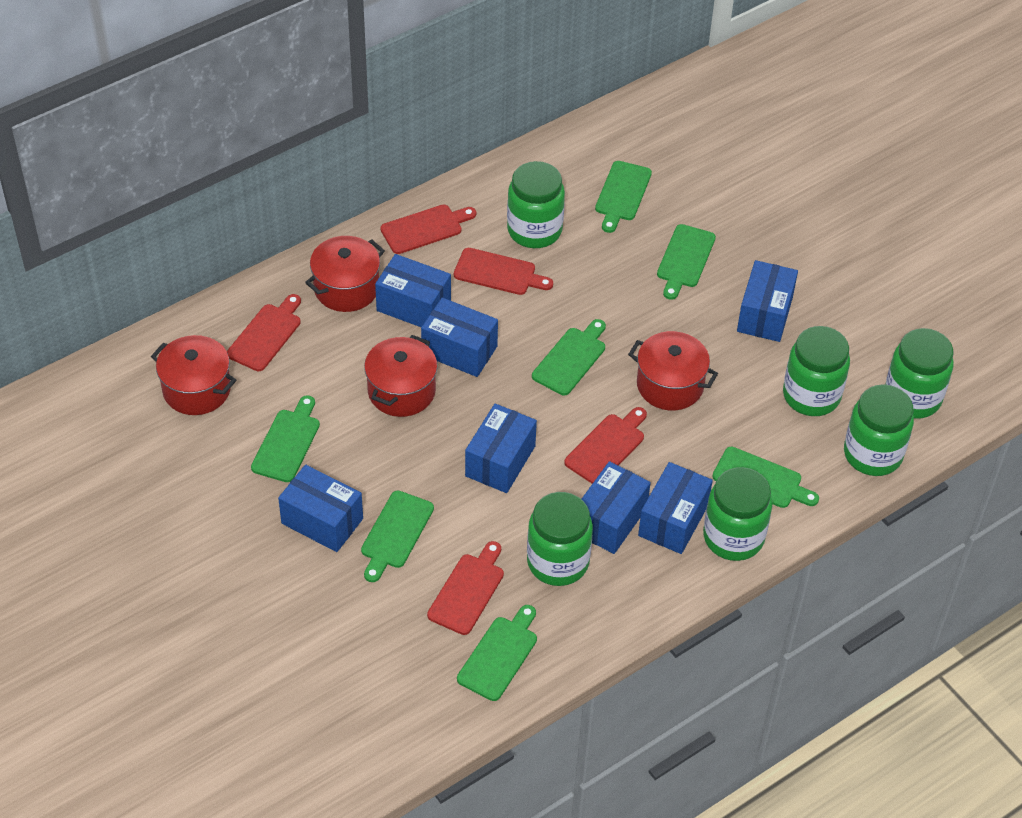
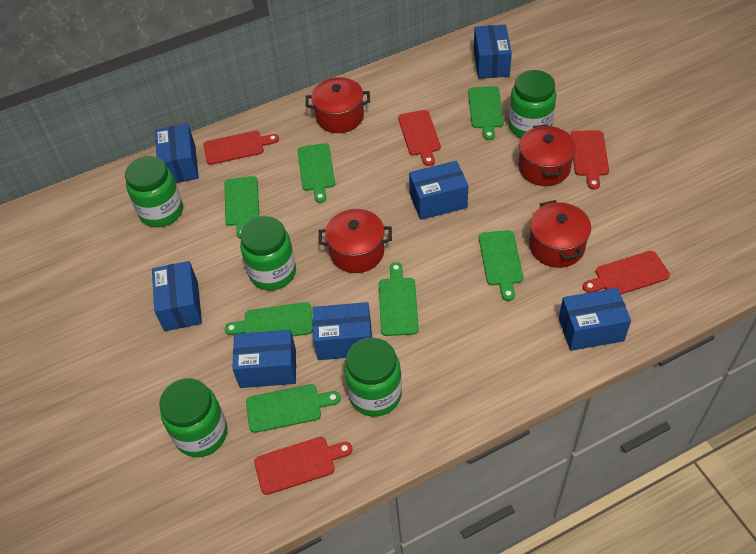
green jar: 6 -> 5

